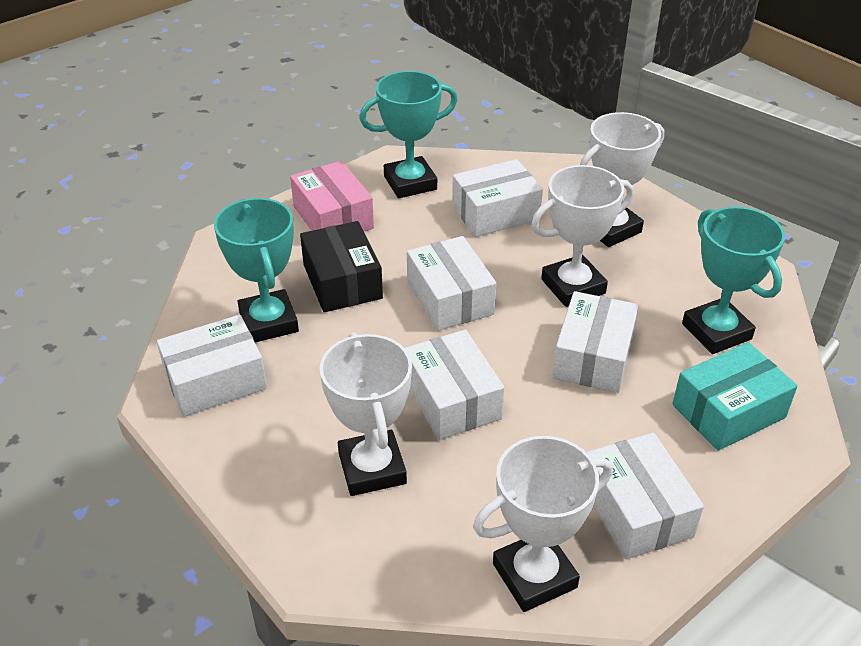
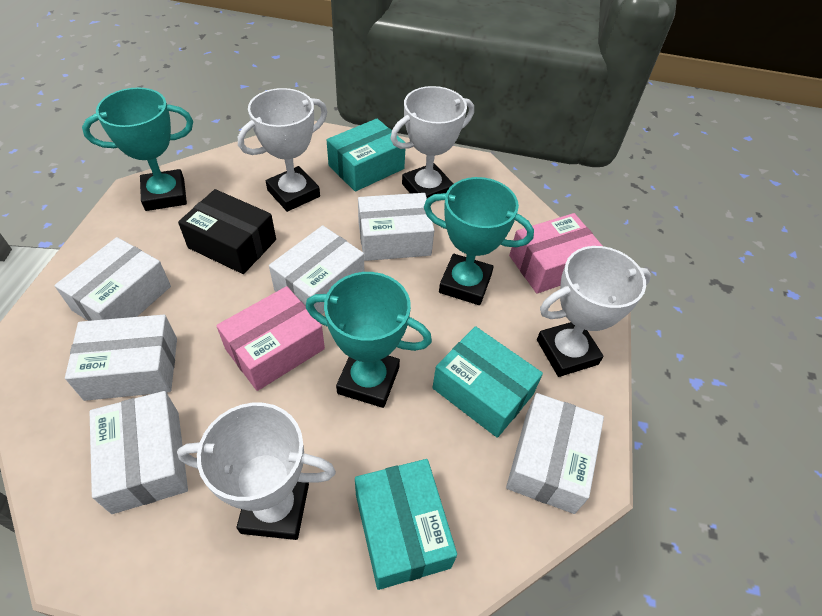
pink box: 1 -> 2
turquoise box: 1 -> 3

